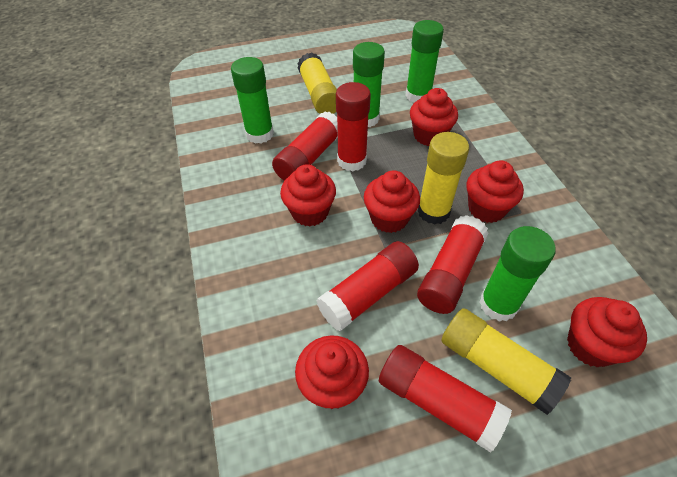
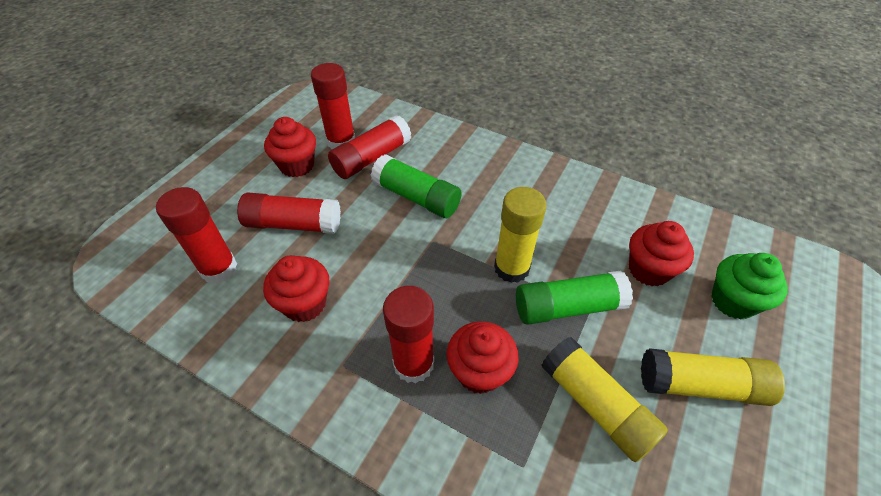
green cupcake: 0 -> 1
green glue stick: 4 -> 2
red cupcake: 6 -> 4

